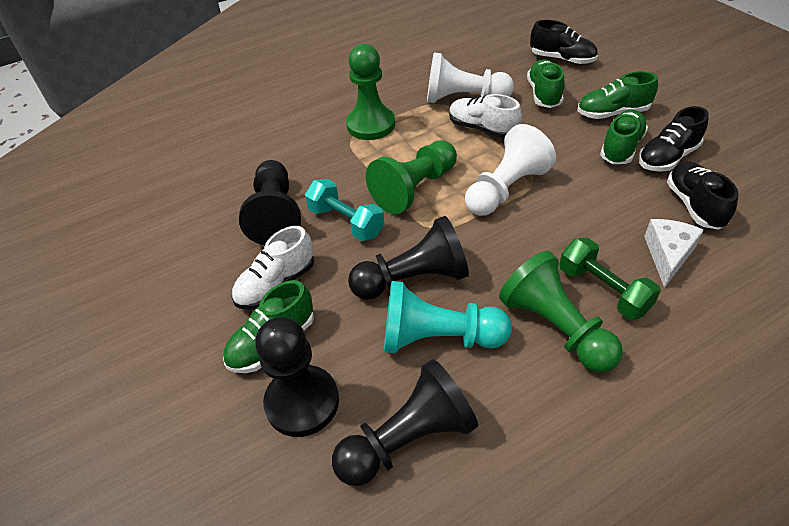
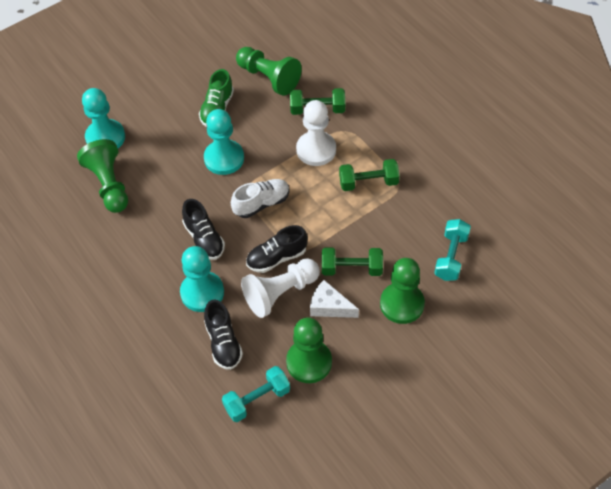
black pawn: 4 -> 0
green dumbbell: 1 -> 3
green pawn: 3 -> 4
green shoe: 4 -> 1
turquoise dumbbell: 1 -> 2
turquoise pawn: 1 -> 3
white shoe: 2 -> 1

